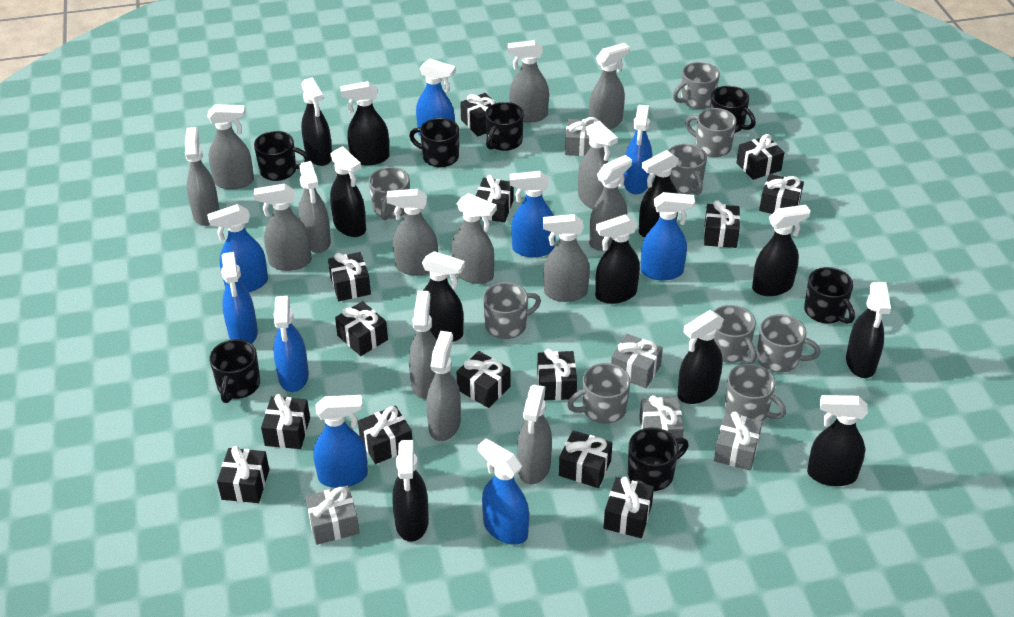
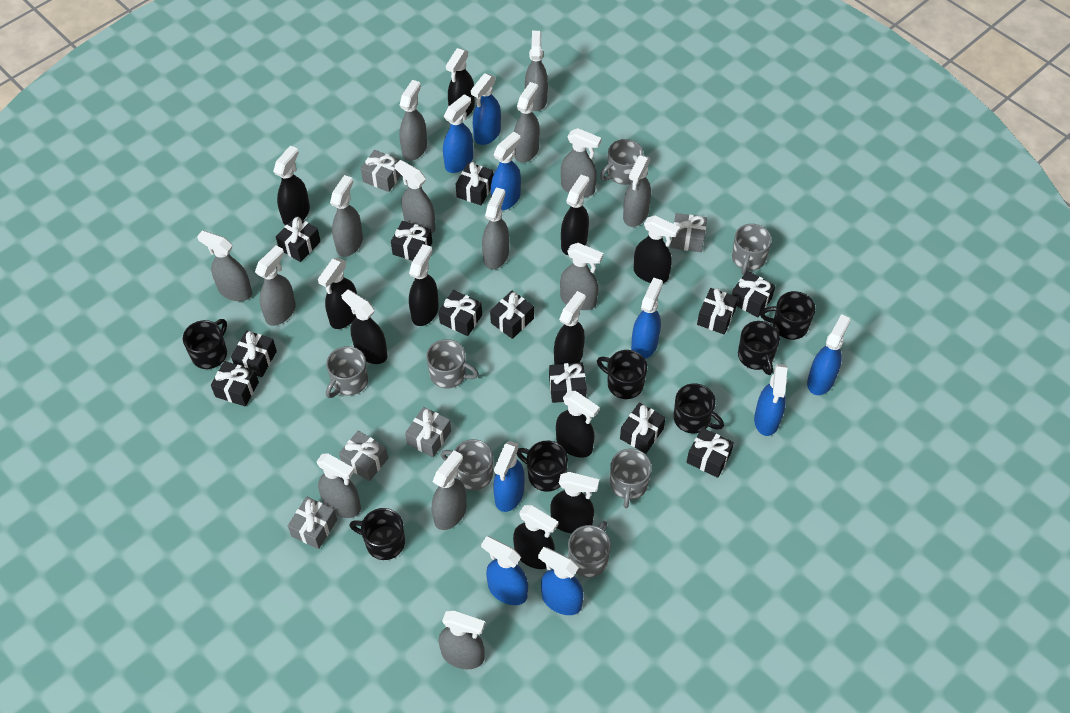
black gift: 14 -> 12
grey mug: 9 -> 7

